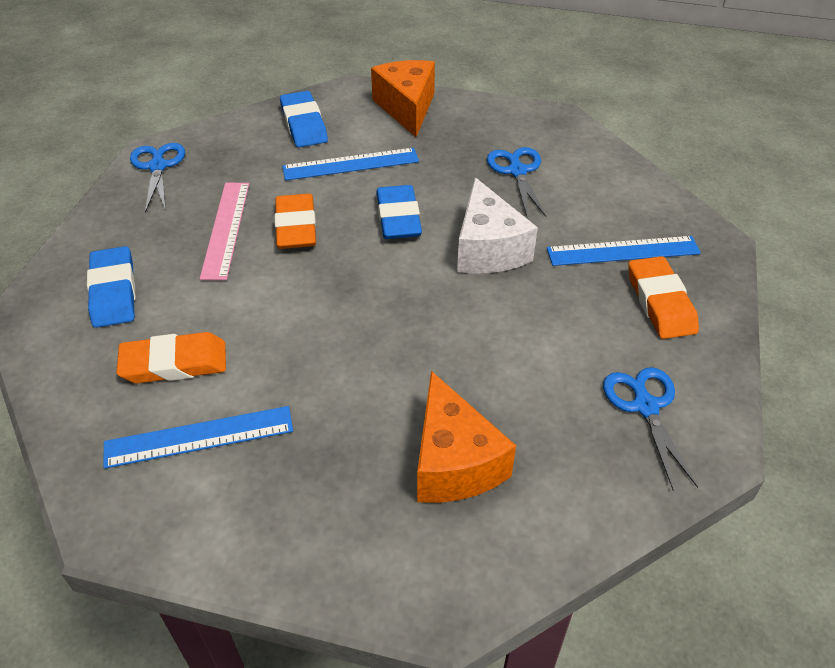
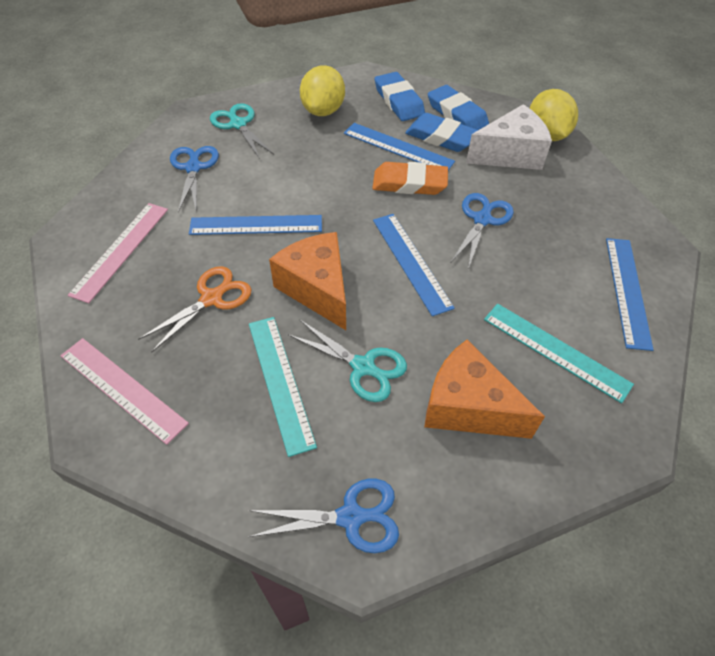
blue ruler: 3 -> 4
orange eraser: 3 -> 1
orange scissors: 0 -> 1
pink ruler: 1 -> 2
turquoise ruler: 0 -> 2
turquoise scissors: 0 -> 2
yellow lemon: 0 -> 2

